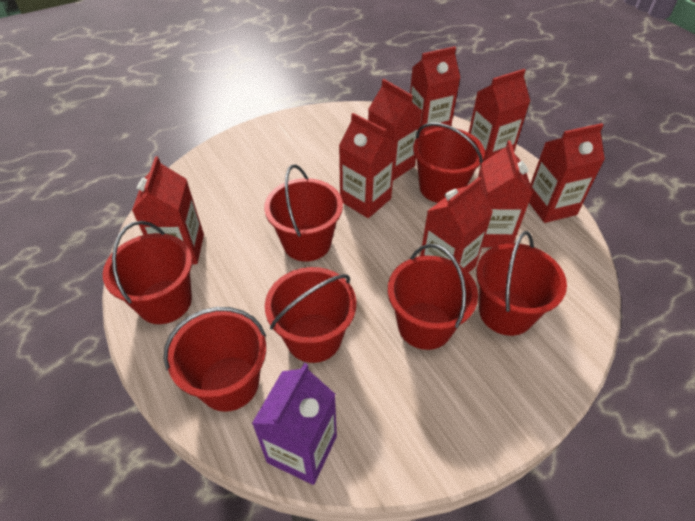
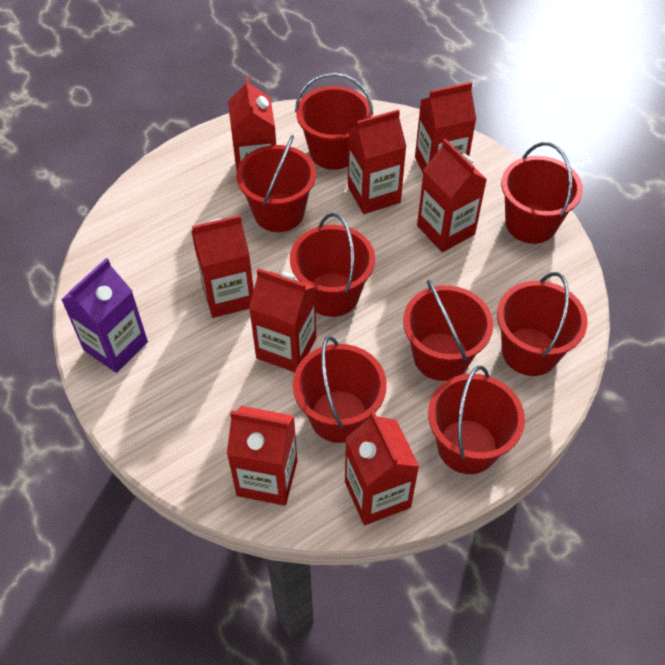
red bucket: 7 -> 8

